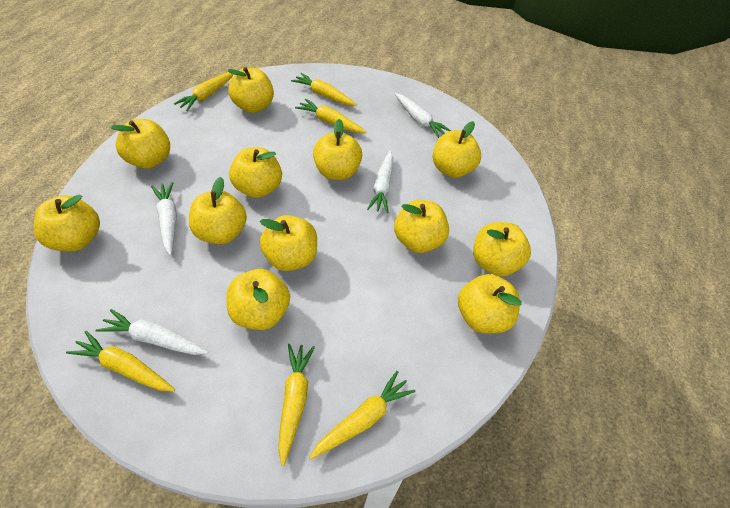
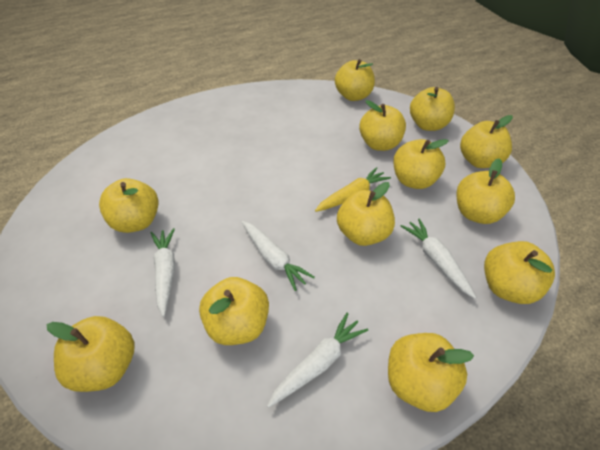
yellow carrot: 6 -> 1

